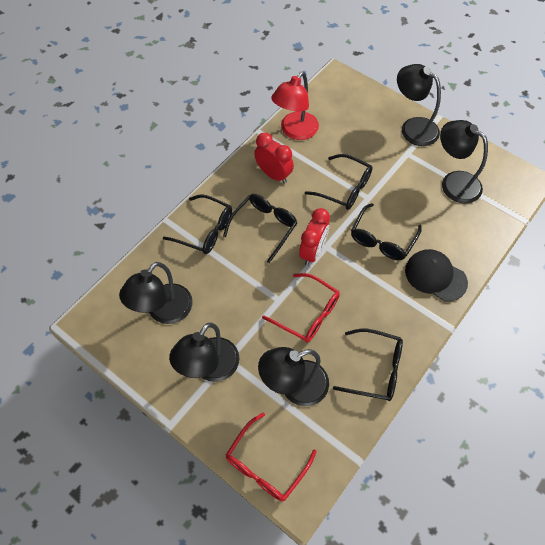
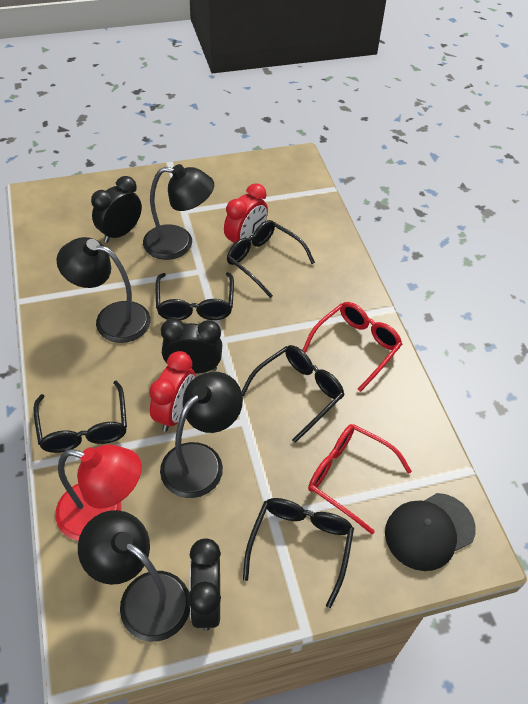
black clock: 0 -> 3
black lamp: 5 -> 4

